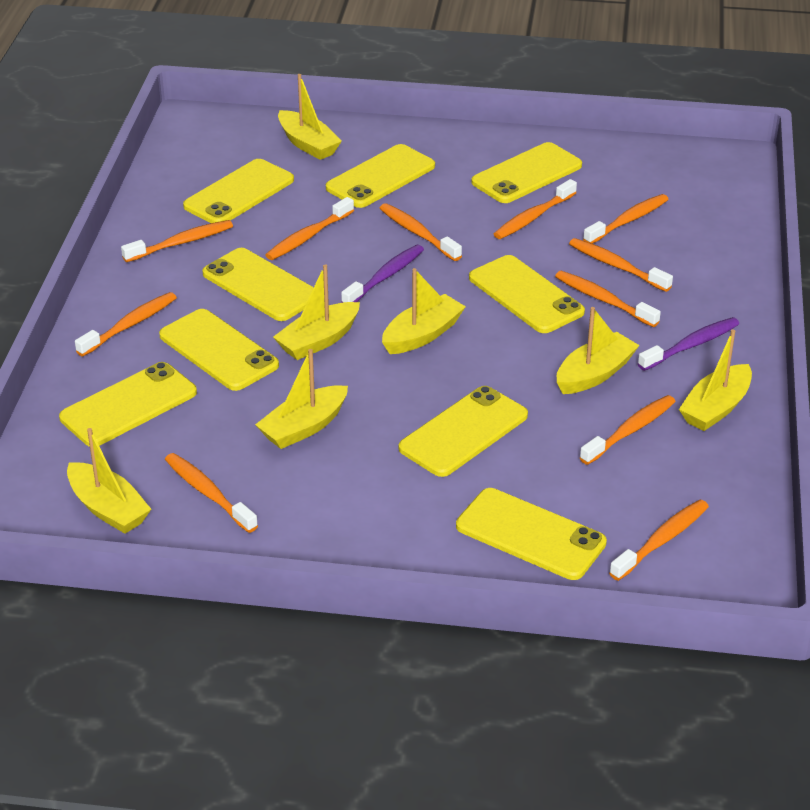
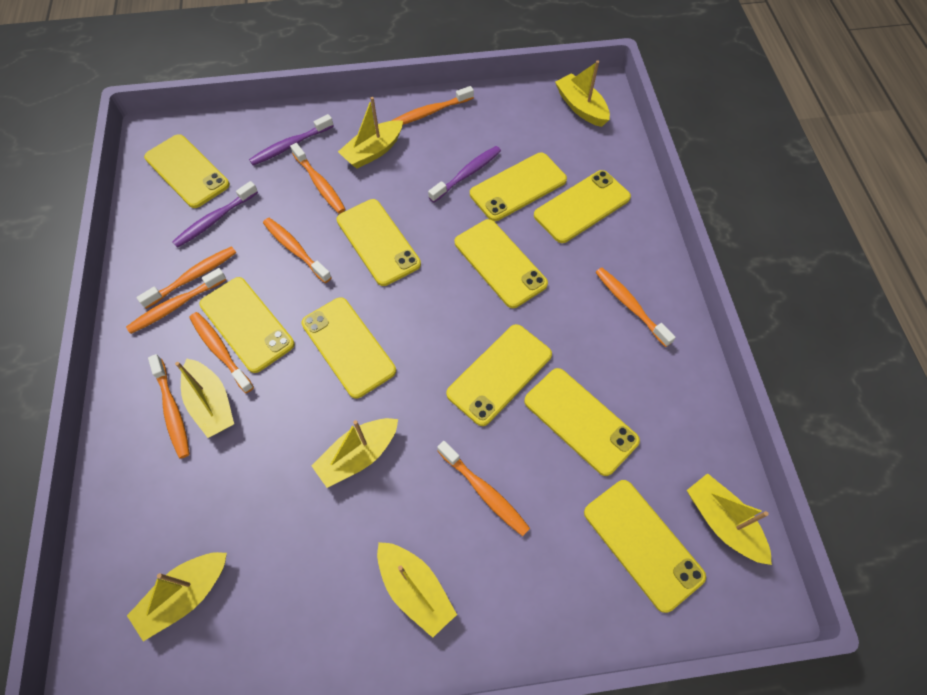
orange toothbrush: 11 -> 9
purple toothbrush: 2 -> 3
yellow phone: 9 -> 10

